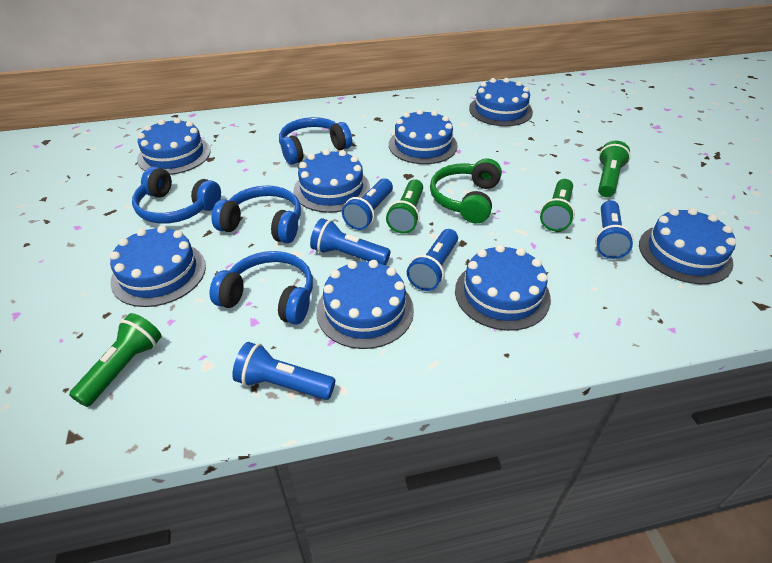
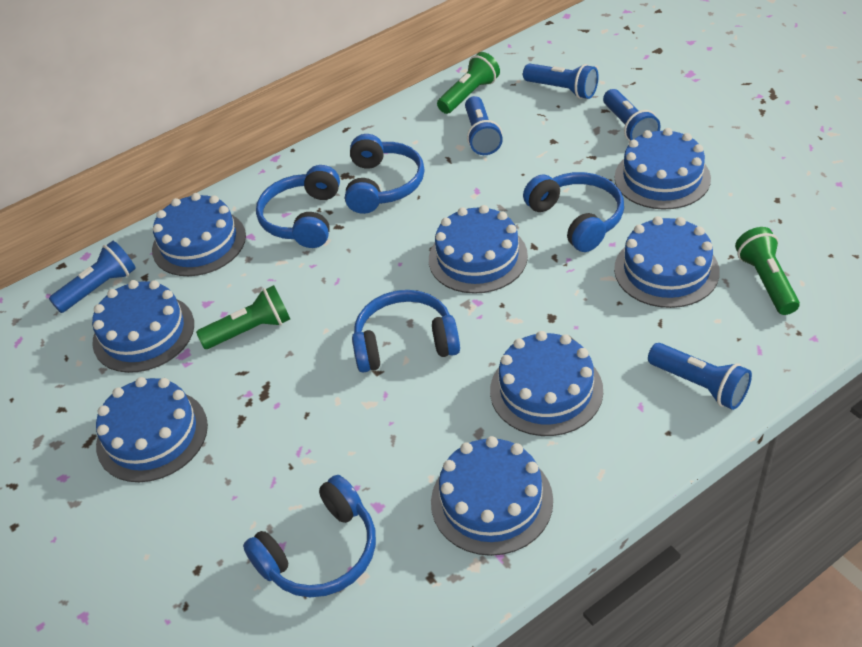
blue headphones: 4 -> 5
green flashlight: 4 -> 3
green headphones: 1 -> 0

